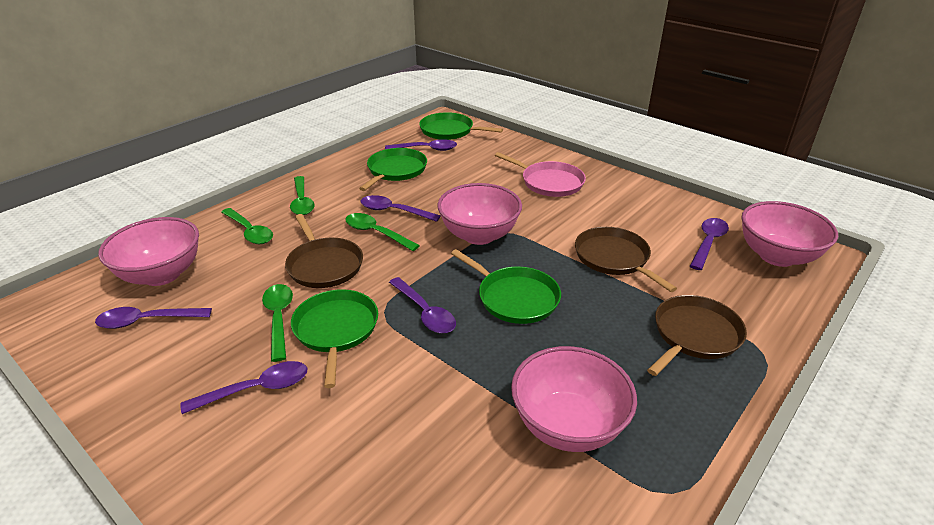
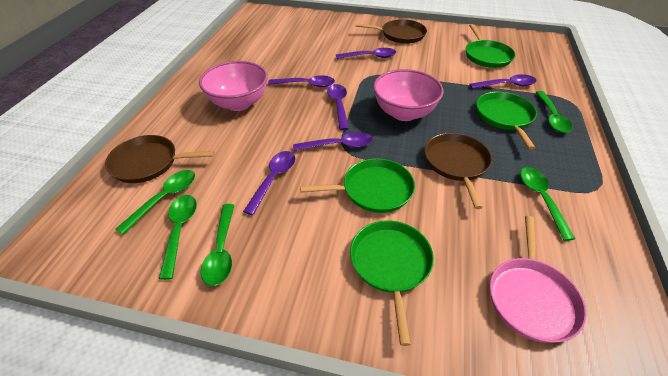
green spoon: 4 -> 5
pink bowl: 4 -> 2

